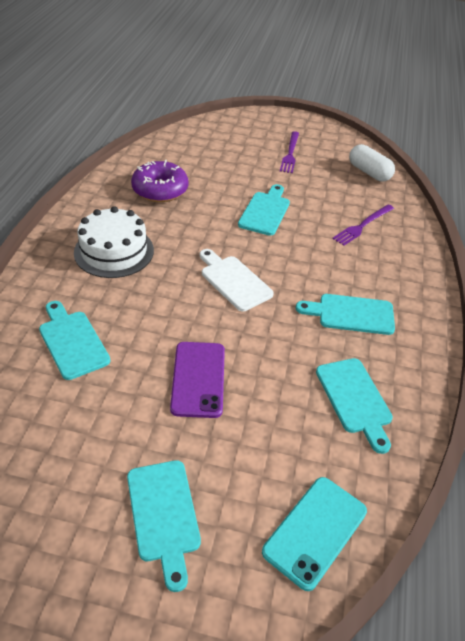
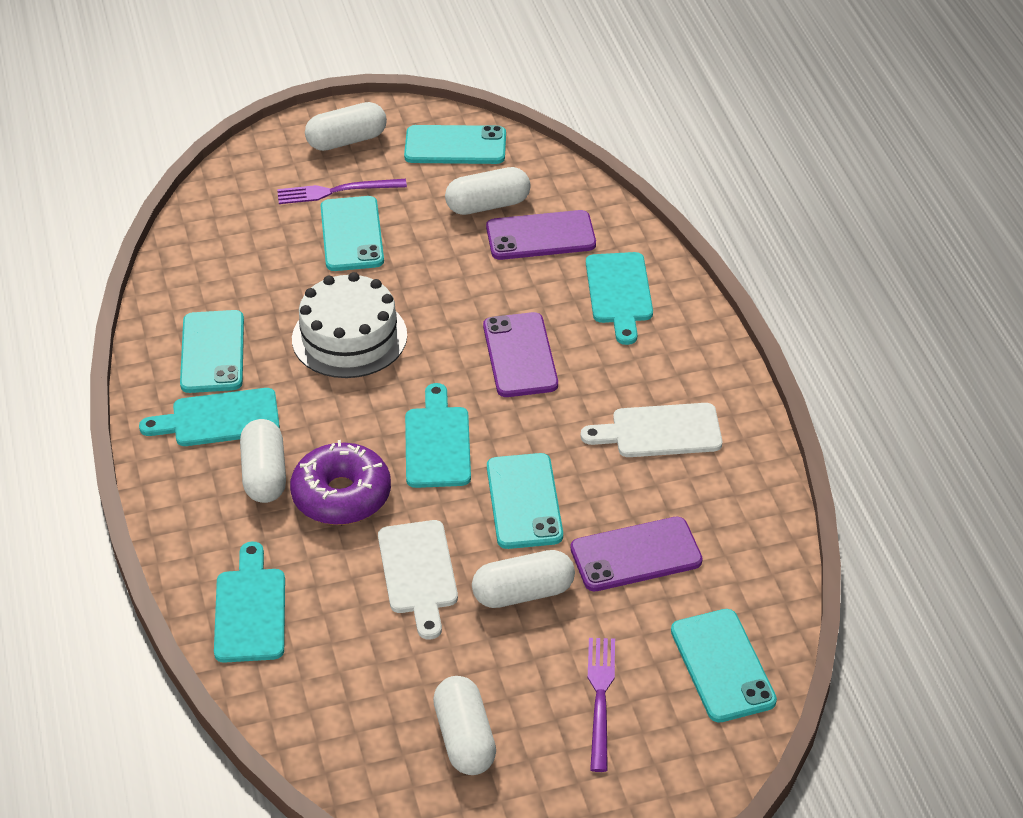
purple phone: 1 -> 3
turquoise cutting board: 5 -> 4
turquoise phone: 1 -> 5
white capsule: 1 -> 5
white cutting board: 1 -> 2

